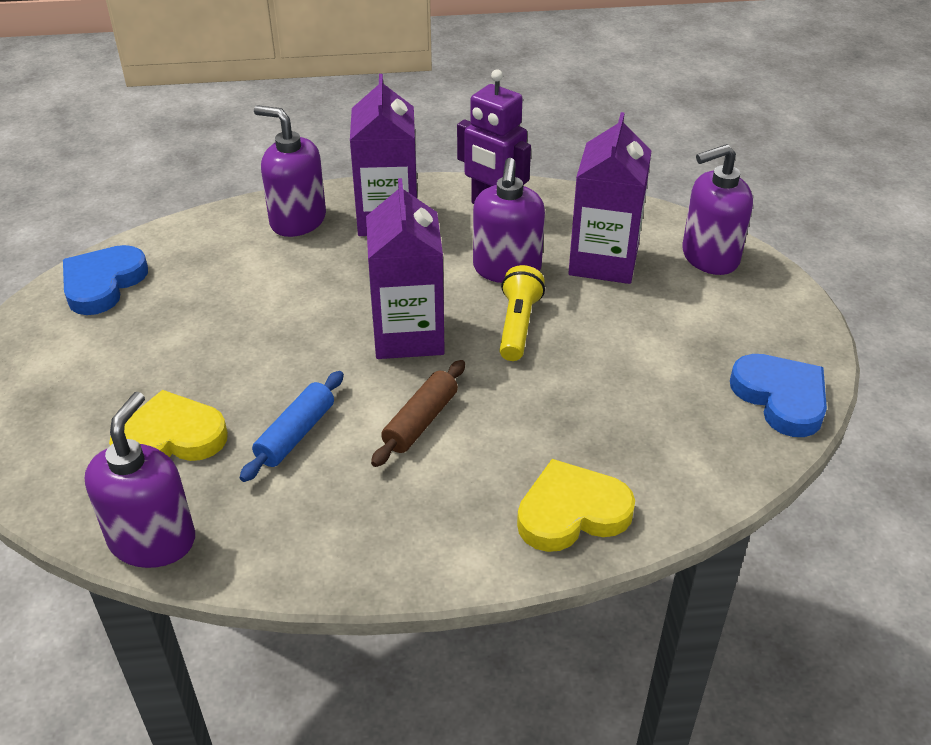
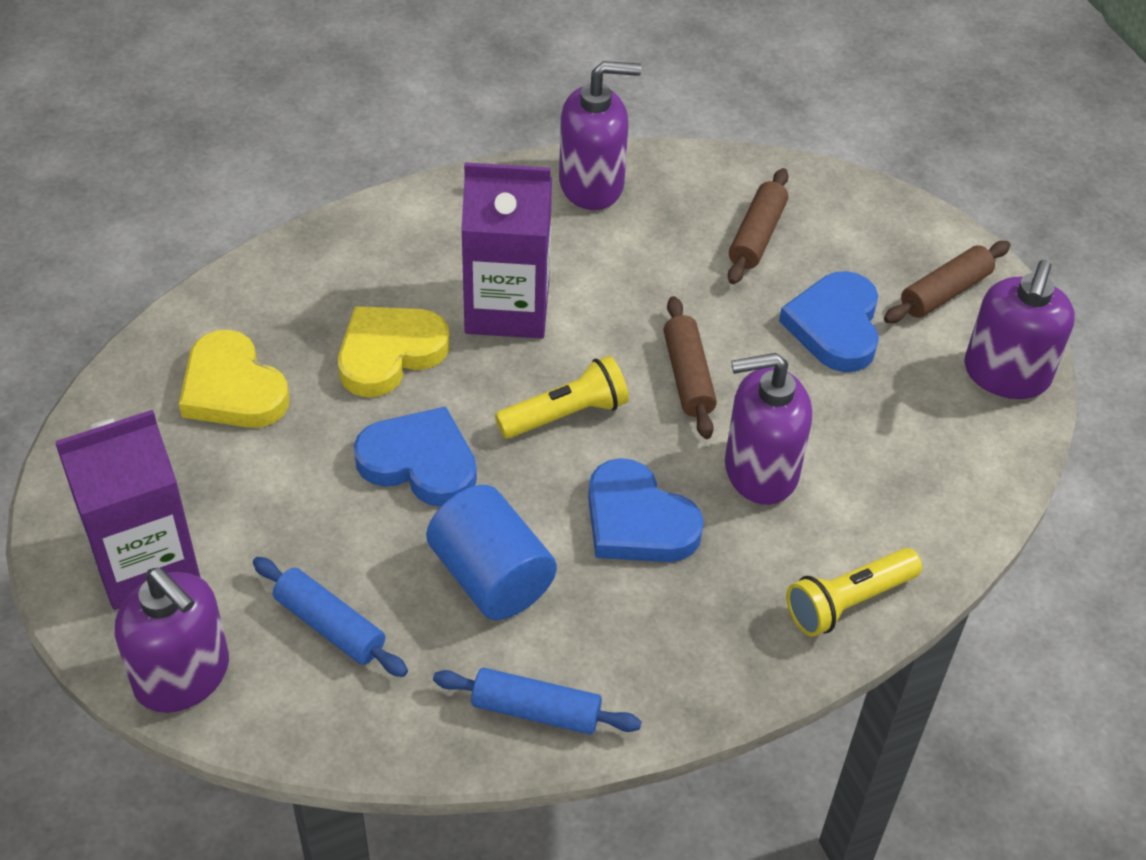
blue cylinder: 0 -> 1
blue heart: 2 -> 3
blue rolling pin: 1 -> 2
brown rolling pin: 1 -> 3
purple carton: 3 -> 2
purple robot: 1 -> 0
yellow flashlight: 1 -> 2

